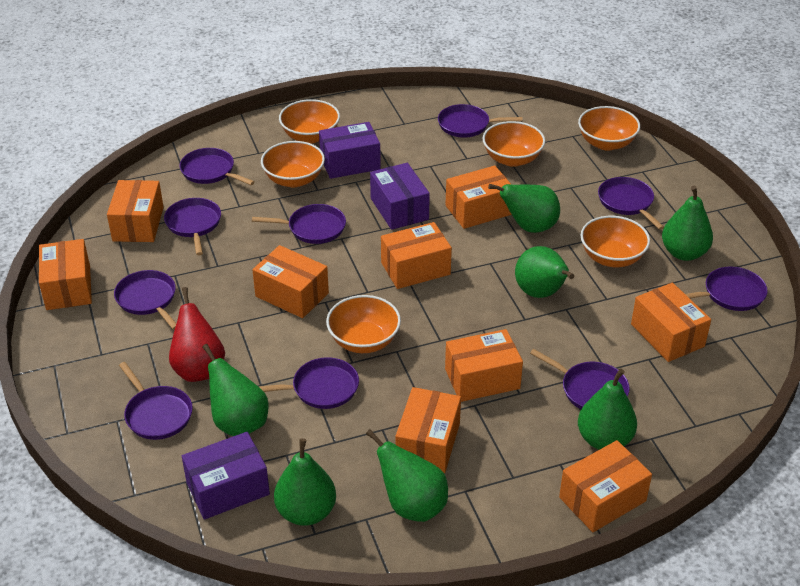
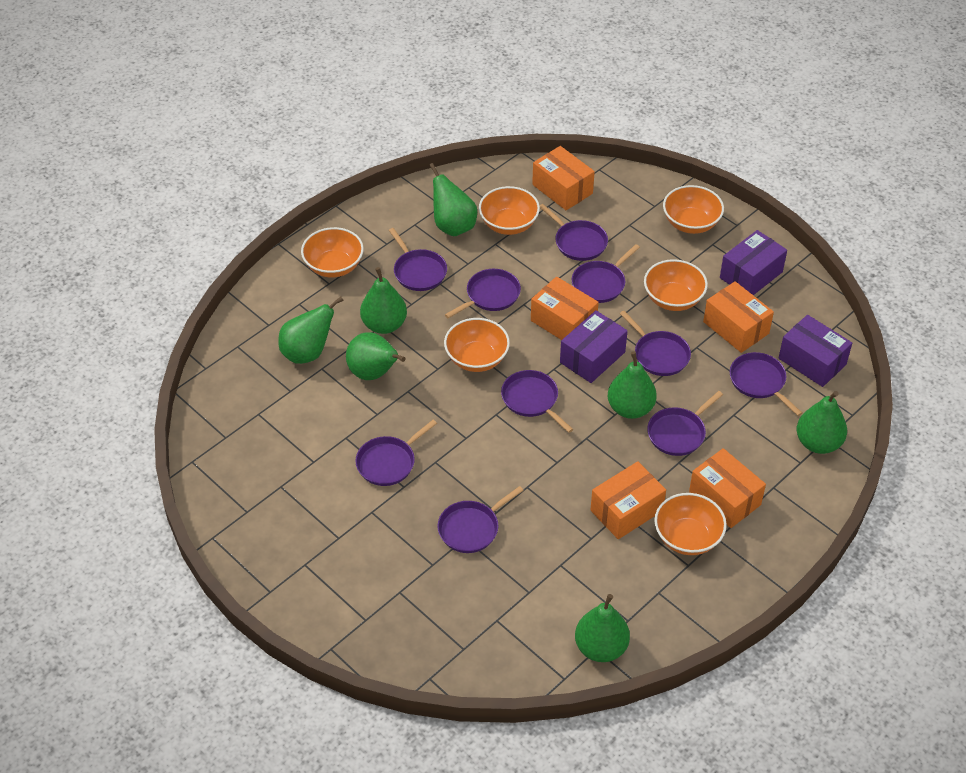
orange box: 9 -> 5
red pear: 1 -> 0

